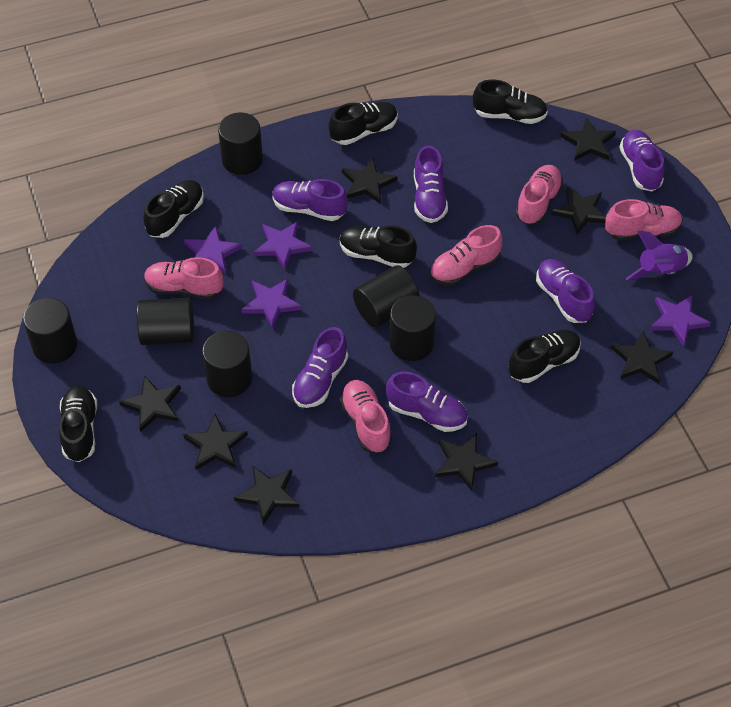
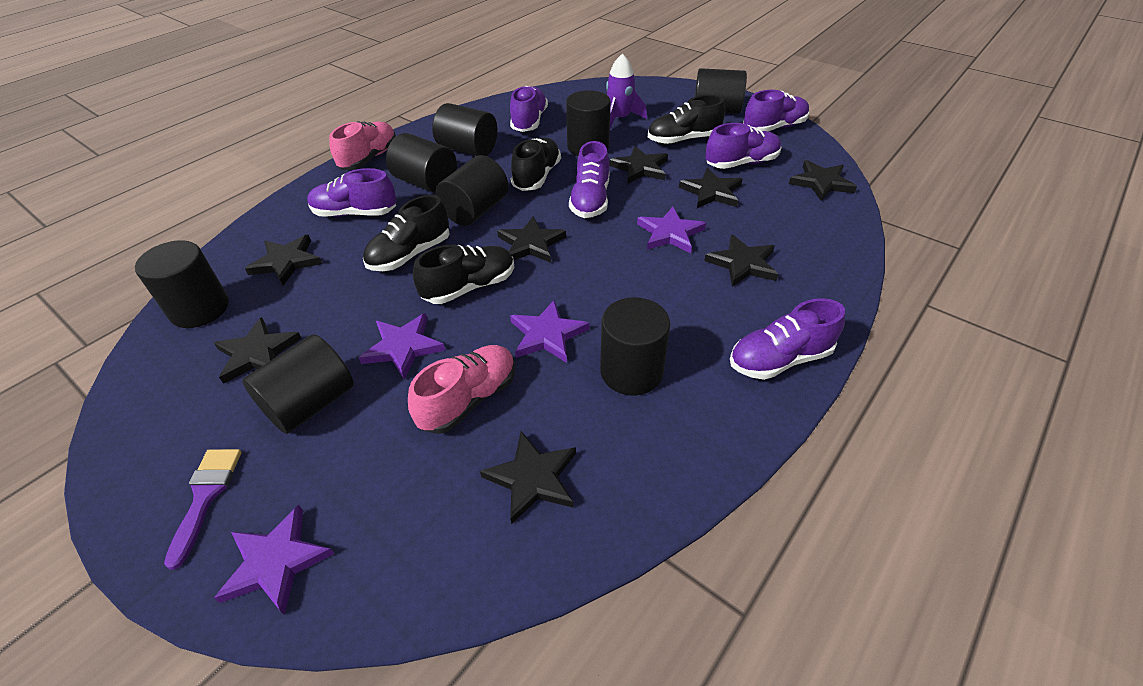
black cylinder: 6 -> 8
black shoe: 6 -> 4
pink shoe: 5 -> 2
purple brush: 0 -> 1

